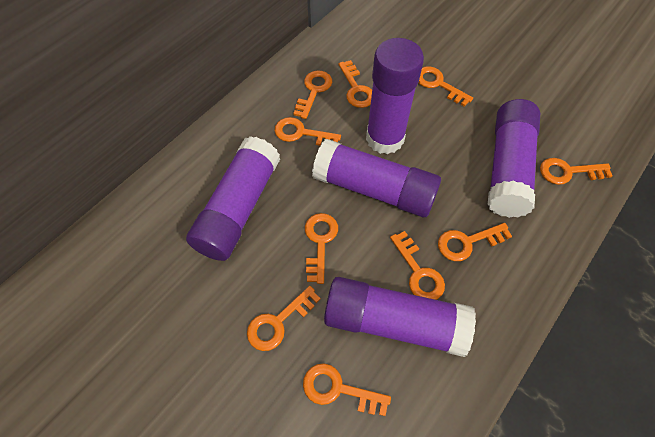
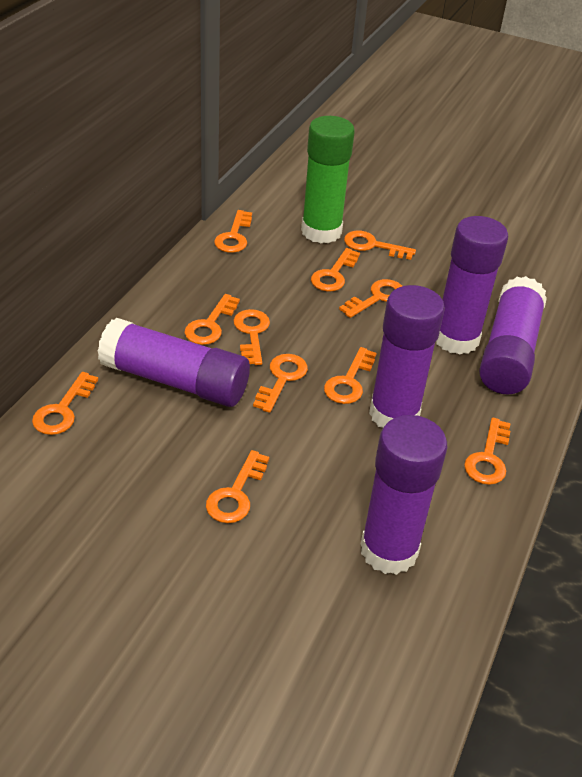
green glue stick: 0 -> 1
orange key: 10 -> 11

